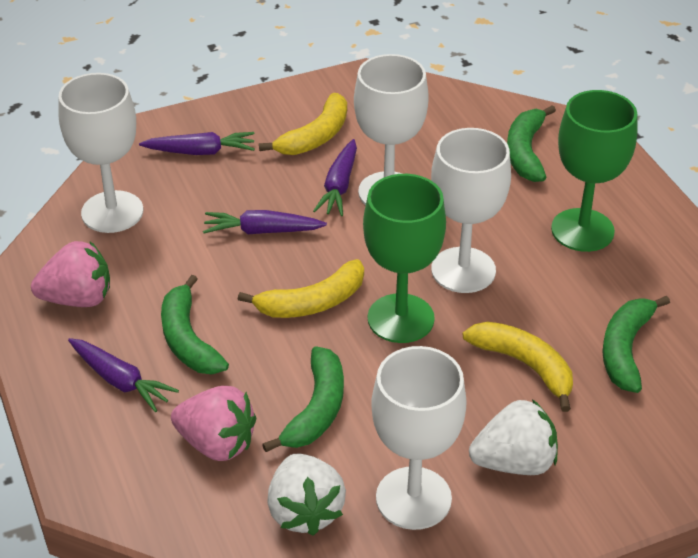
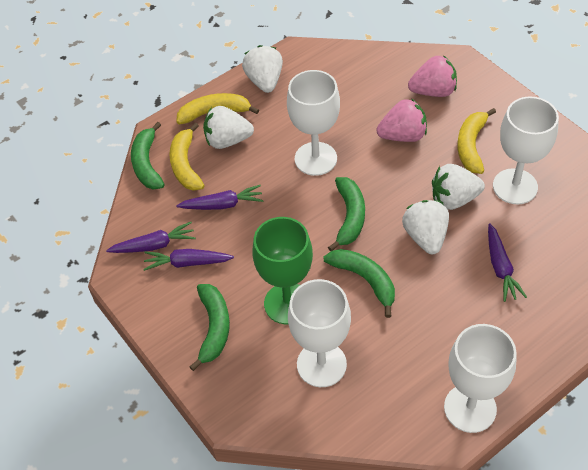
green goblet: 2 -> 1
white strawberry: 2 -> 4

